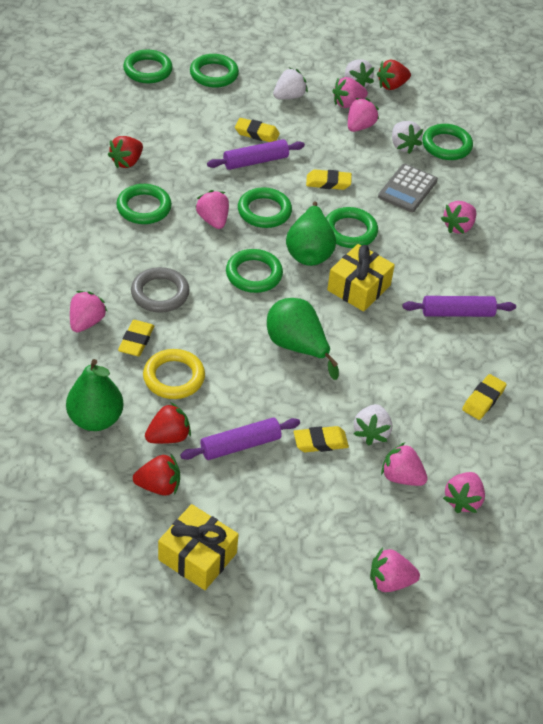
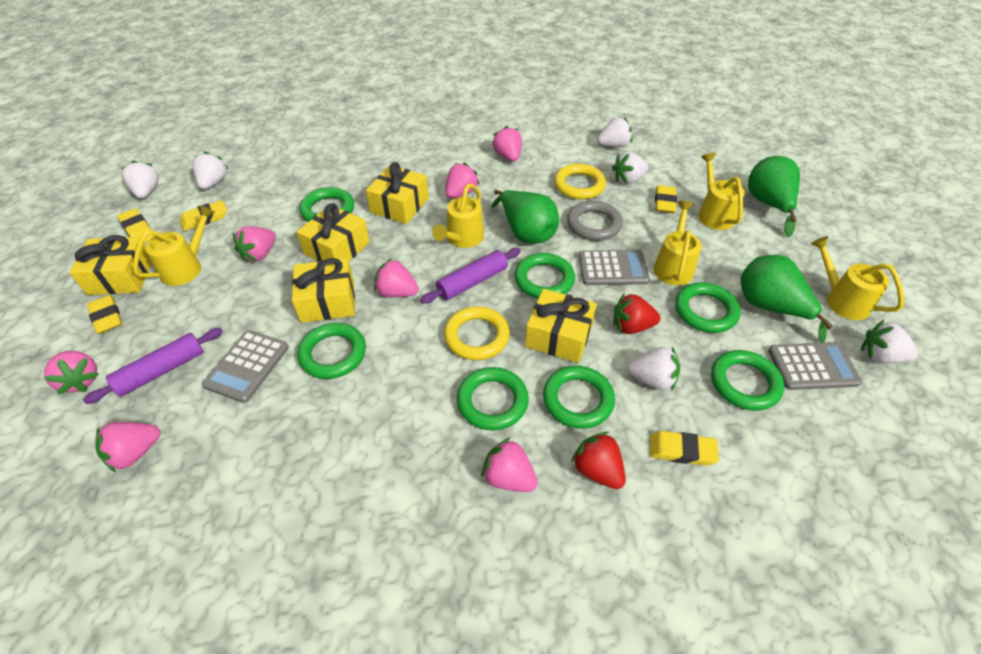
grey calculator: 1 -> 3
pink strawberry: 8 -> 7
purple rolling pin: 3 -> 2
red strawberry: 4 -> 2
white strawberry: 4 -> 6
yellow gift: 2 -> 5
yellow ring: 1 -> 2
yellow watering can: 0 -> 5

